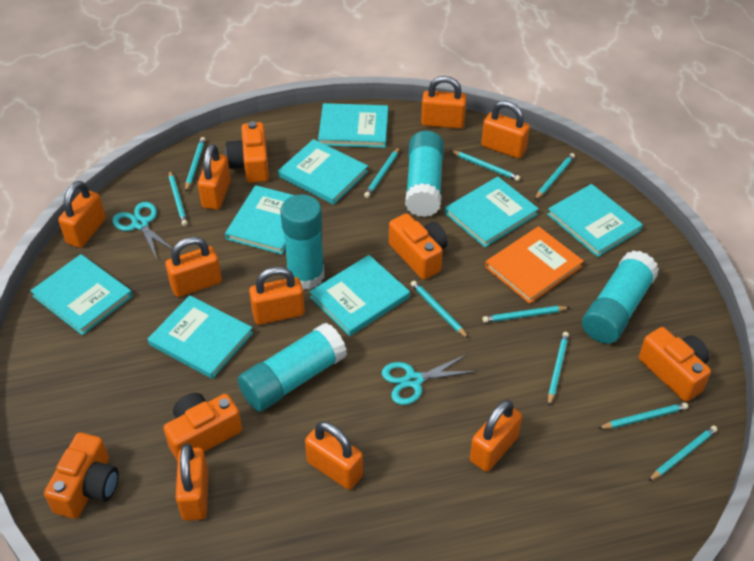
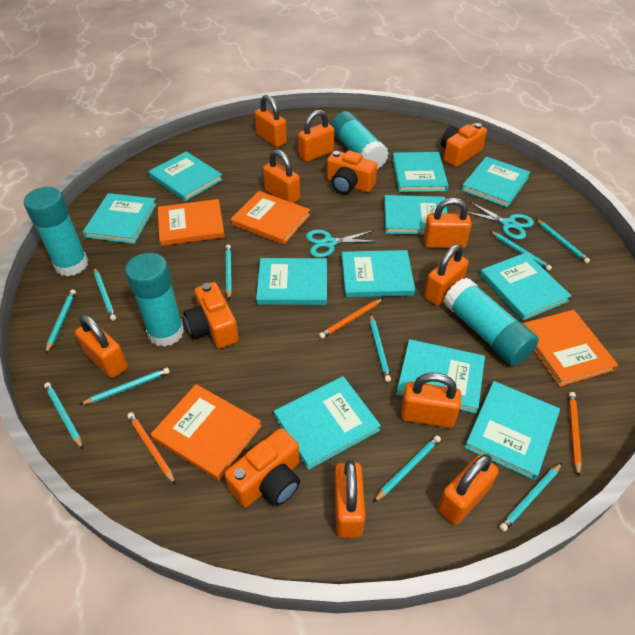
orange book: 1 -> 4
orange camera: 5 -> 4
orange pencil: 0 -> 3
turquoise book: 8 -> 11

